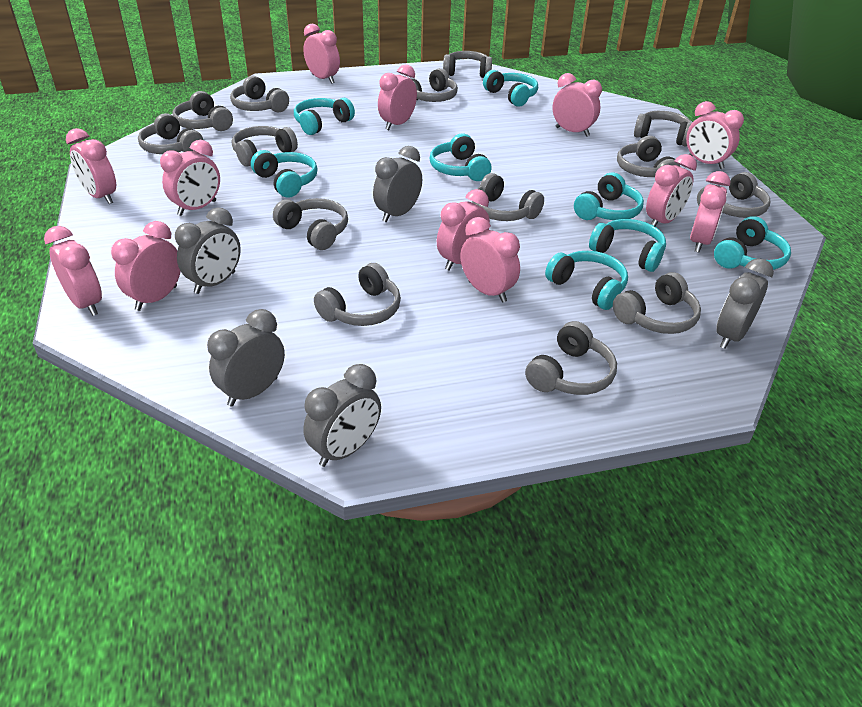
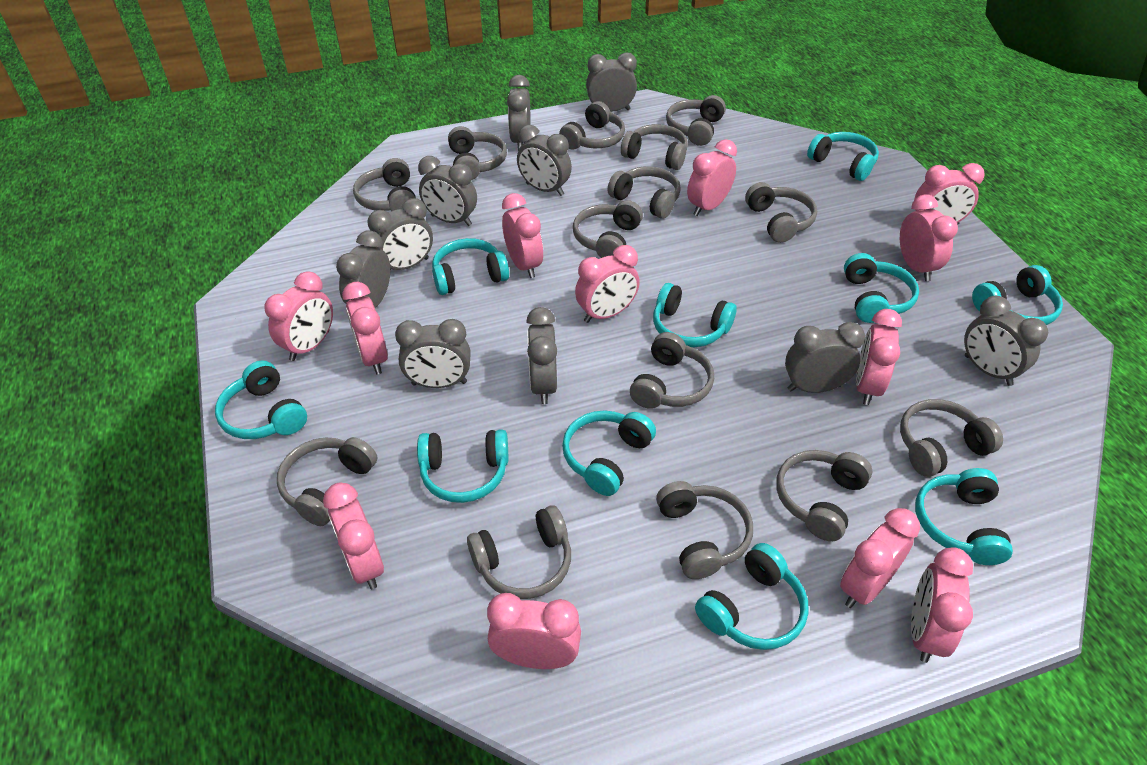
grey clock: 5 -> 10
turquoise headphones: 8 -> 10

